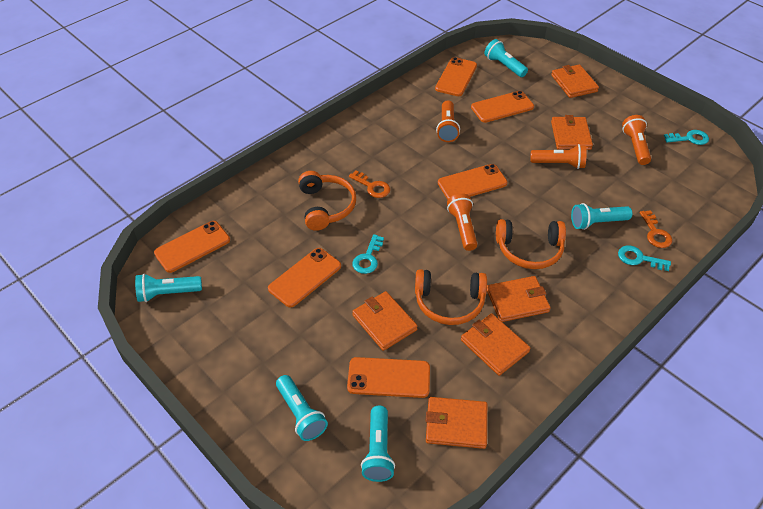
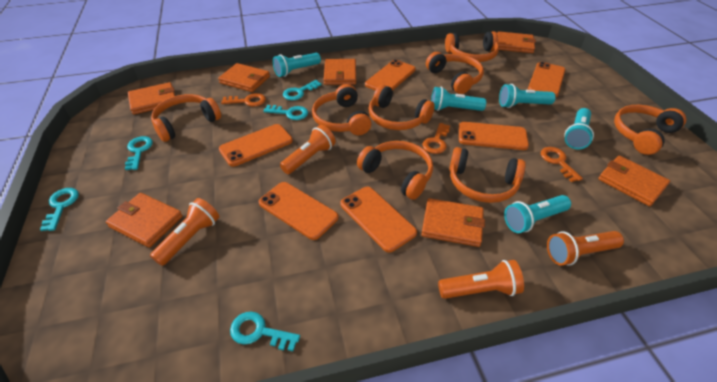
orange headphones: 3 -> 8
orange key: 2 -> 3
orange wallet: 6 -> 7
turquoise key: 3 -> 5

